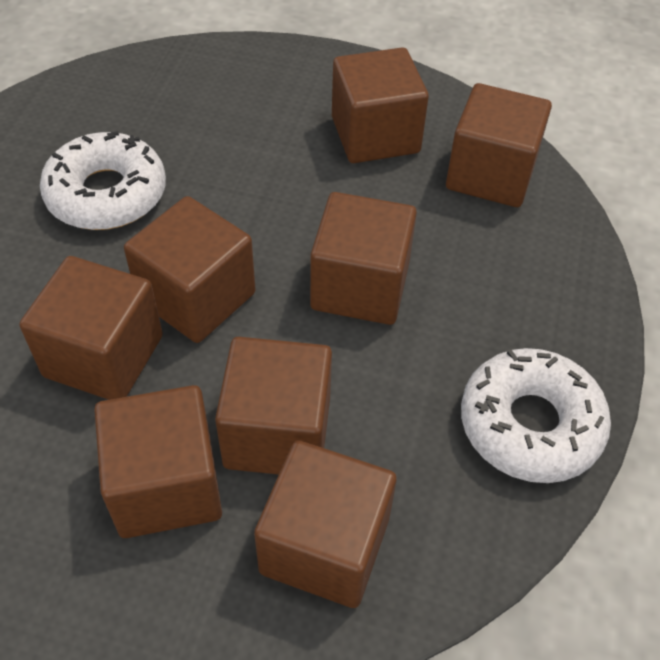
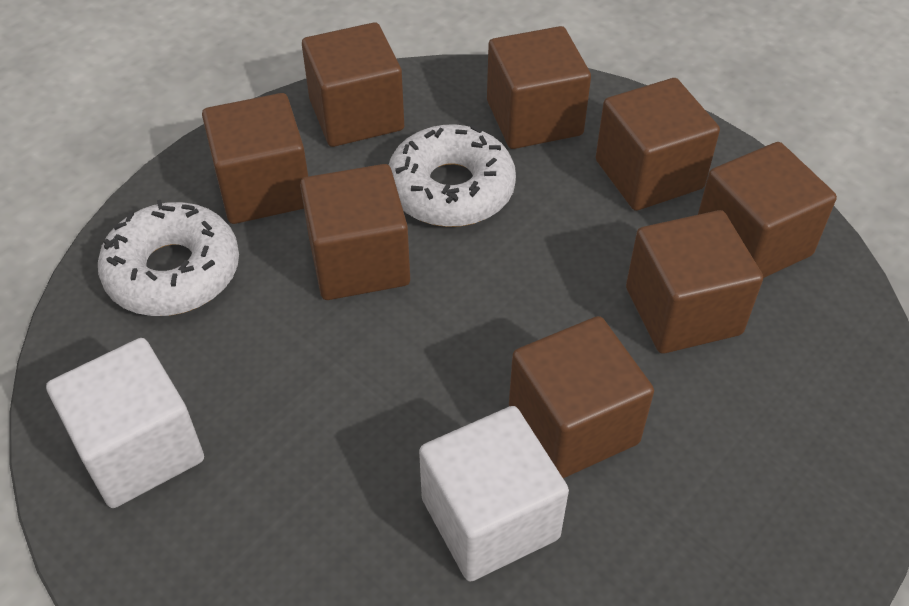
white cube: 0 -> 2

